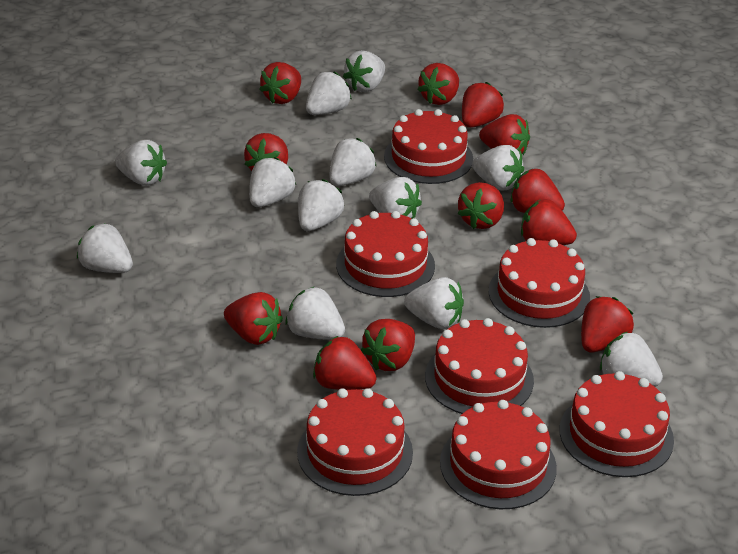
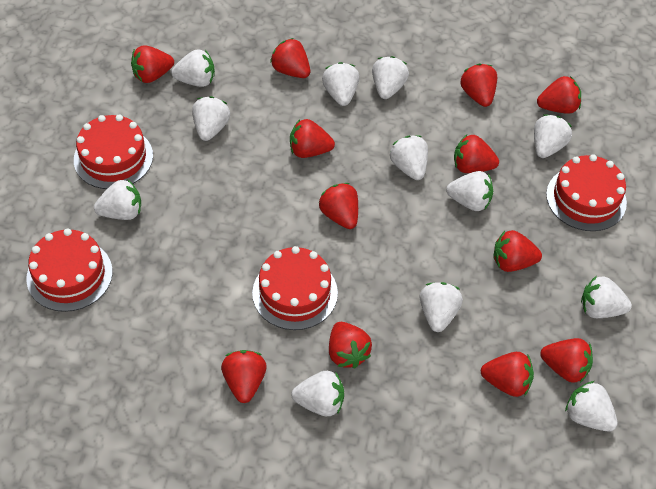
red cake: 7 -> 4

